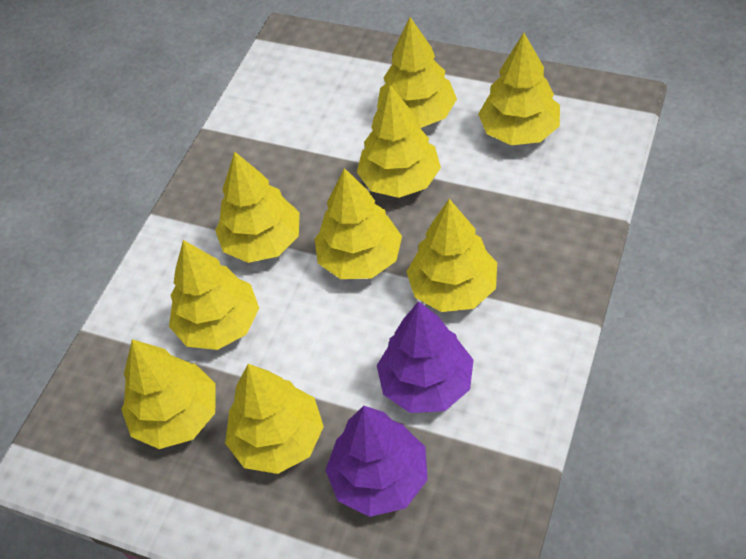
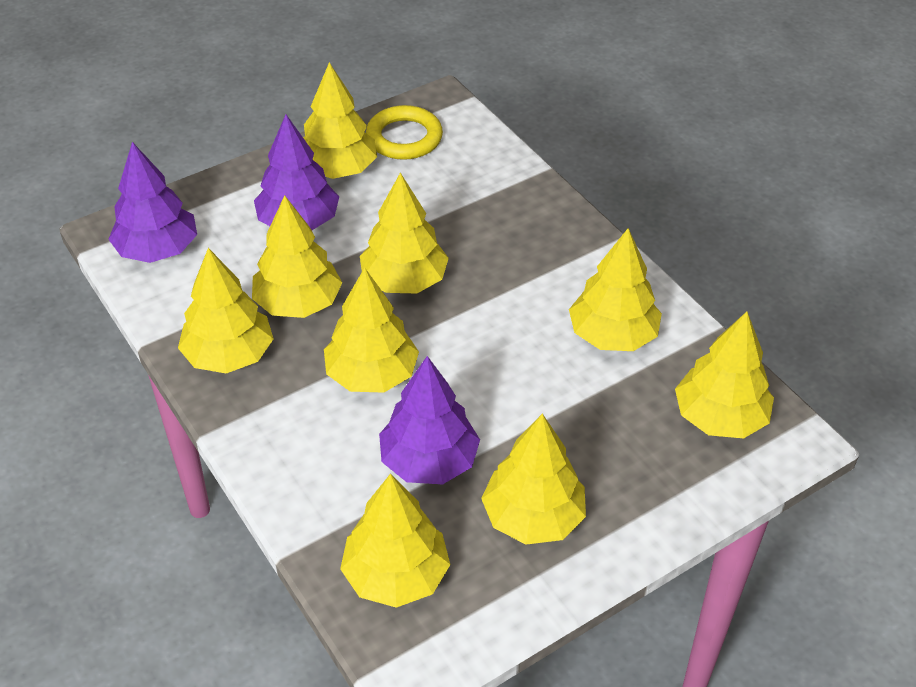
purple tree: 2 -> 3
yellow ring: 0 -> 1

